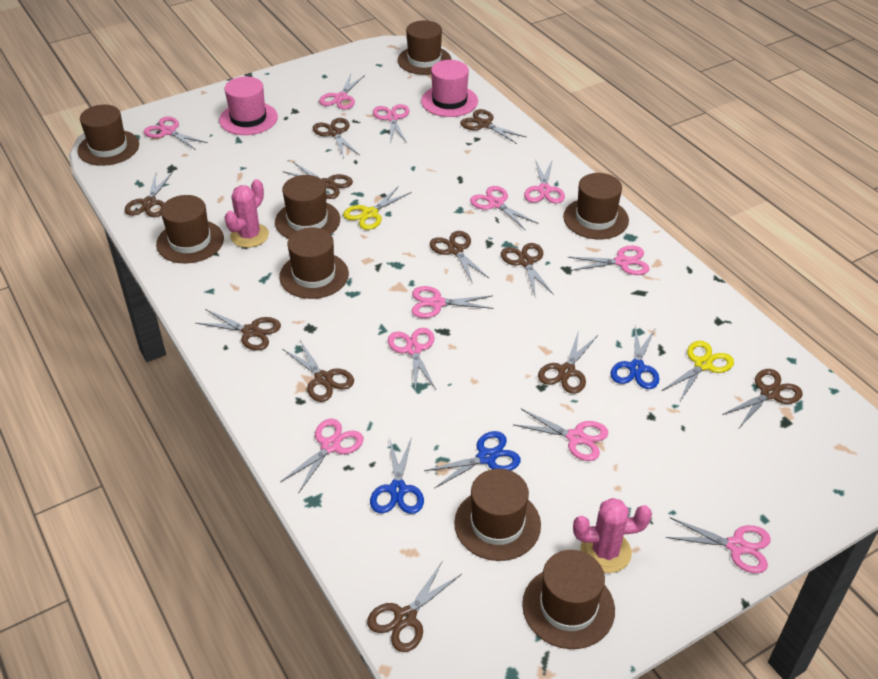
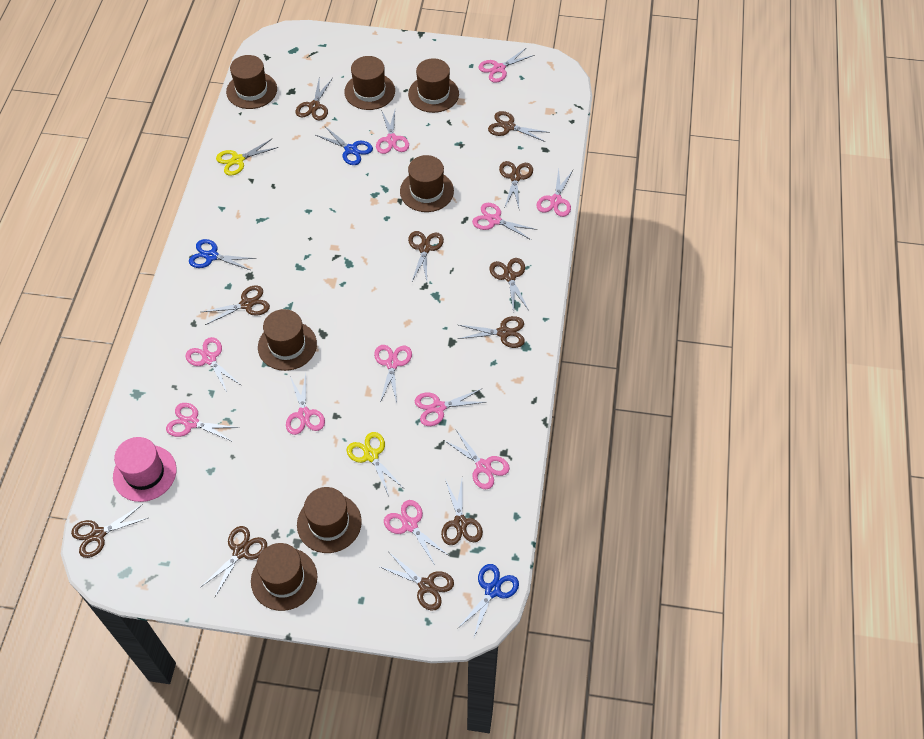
brown hat: 8 -> 7
pink cactus: 2 -> 0
pink hat: 2 -> 1

